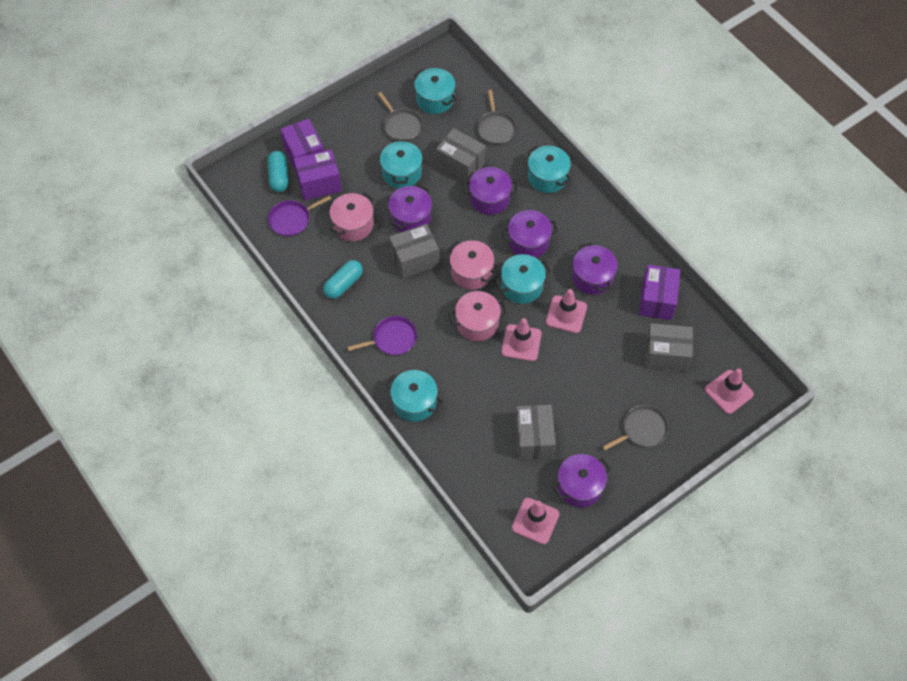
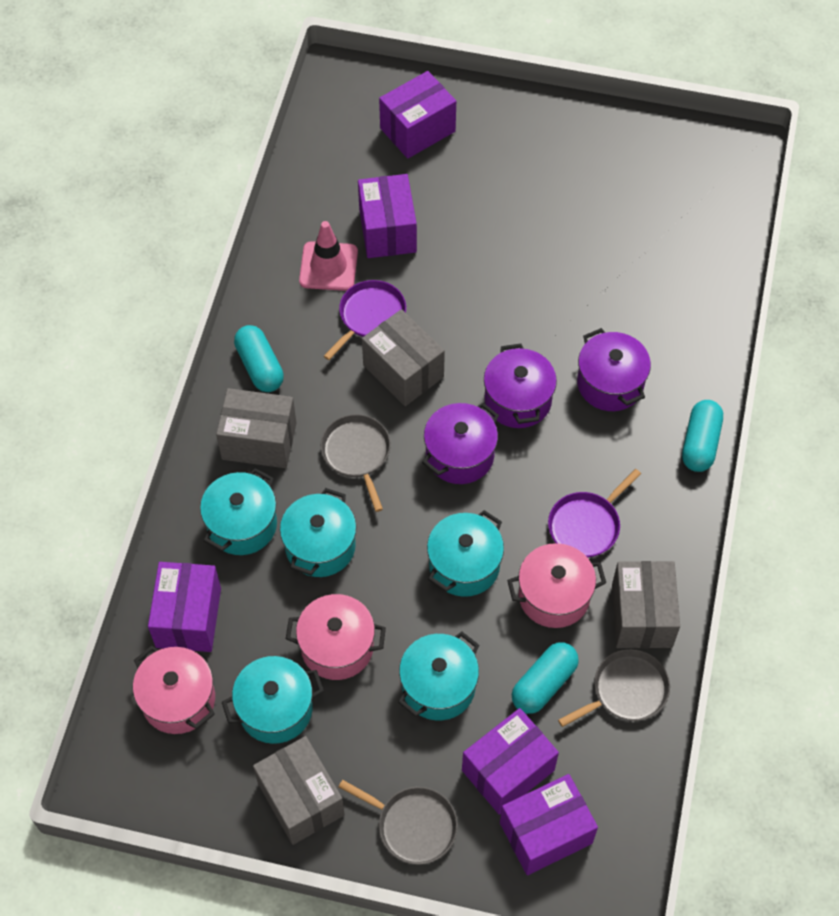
pink traffic cone: 4 -> 1
purple box: 3 -> 5
purple pot: 5 -> 3
turquoise capsule: 2 -> 3

